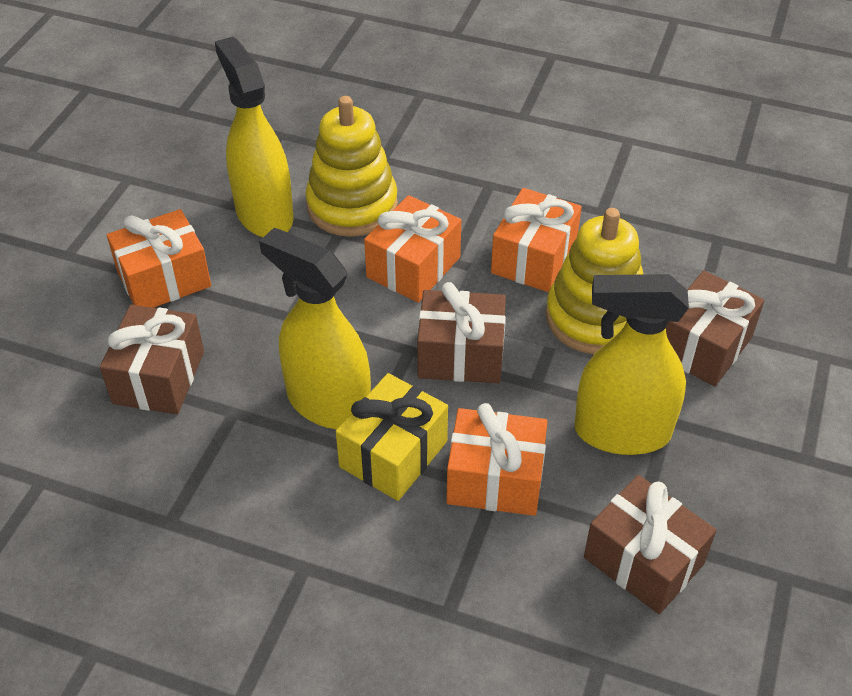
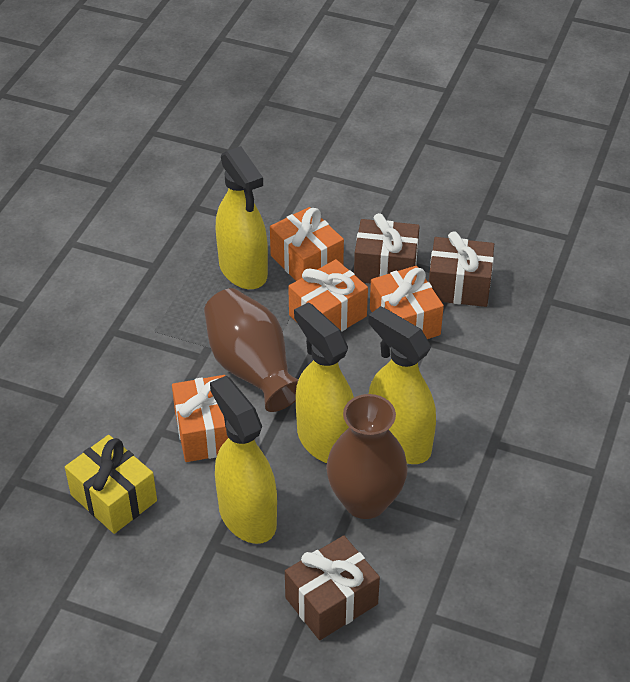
brown gift: 4 -> 3
brown vase: 0 -> 2
yellow spray bottle: 3 -> 4
yellow stacking toy: 2 -> 0

